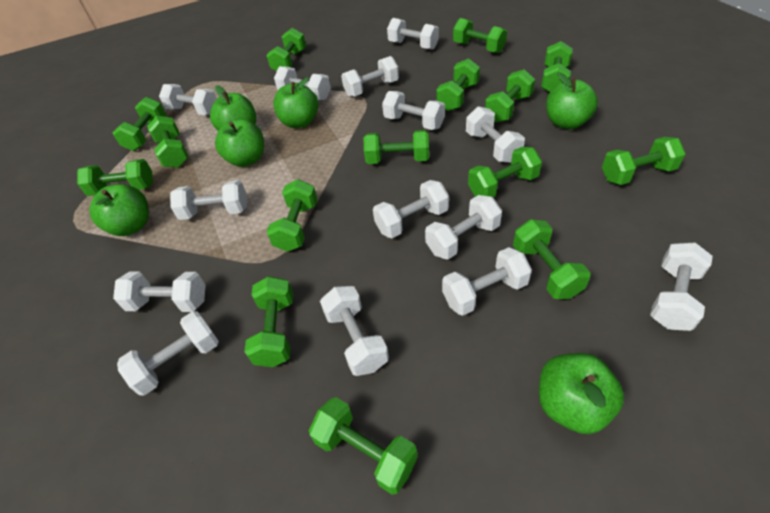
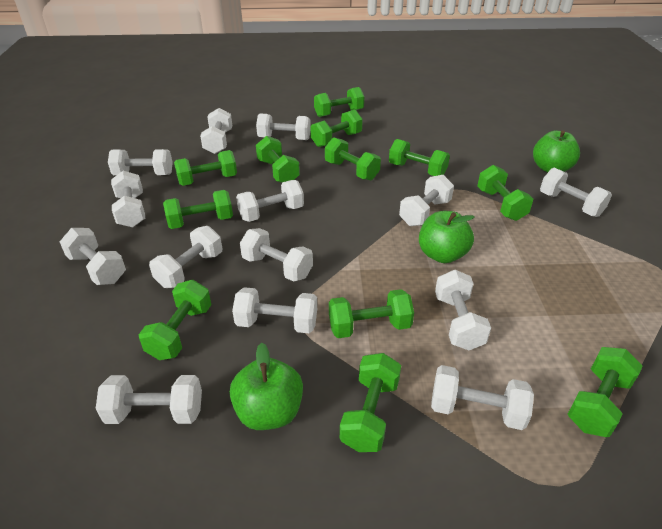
green apple: 6 -> 3
green dumbbell: 15 -> 12

